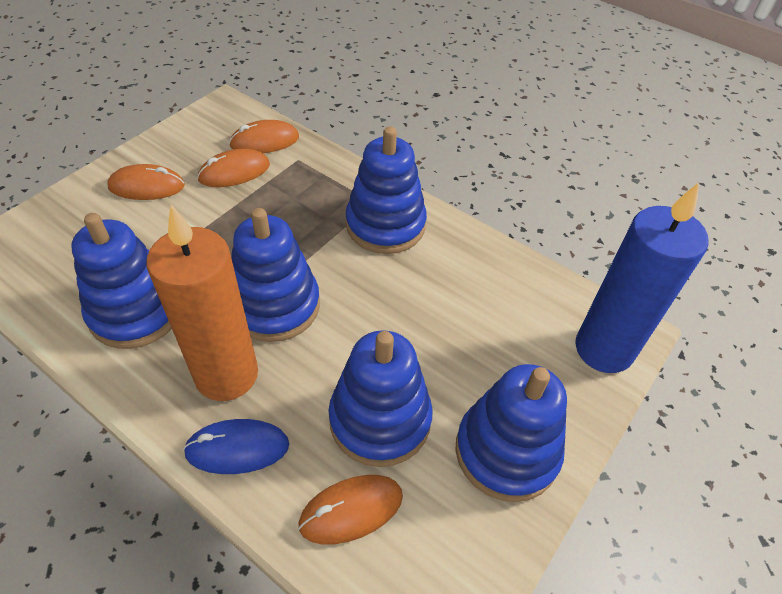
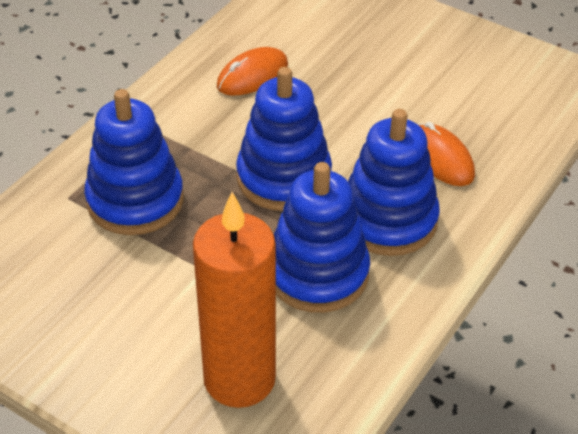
blue candle: 1 -> 0
blue mouse: 1 -> 0
blue stacking toy: 5 -> 4
orange mouse: 4 -> 2

